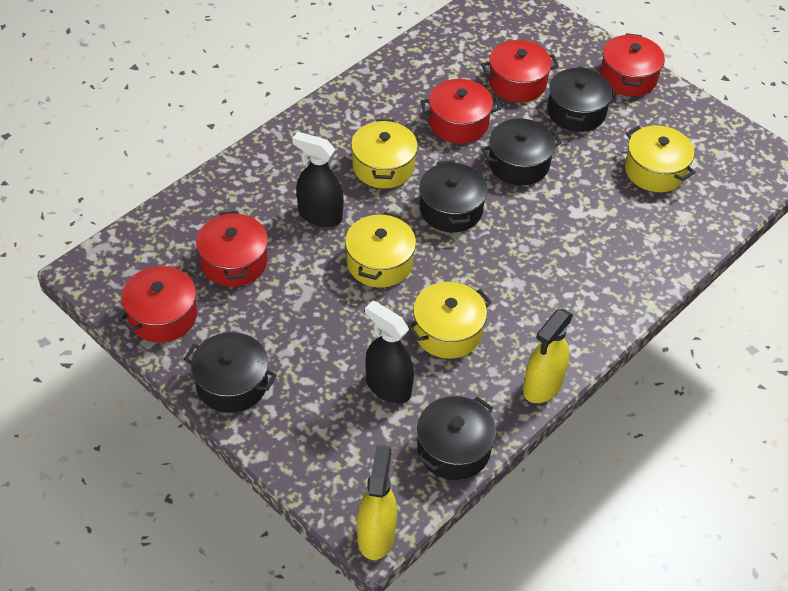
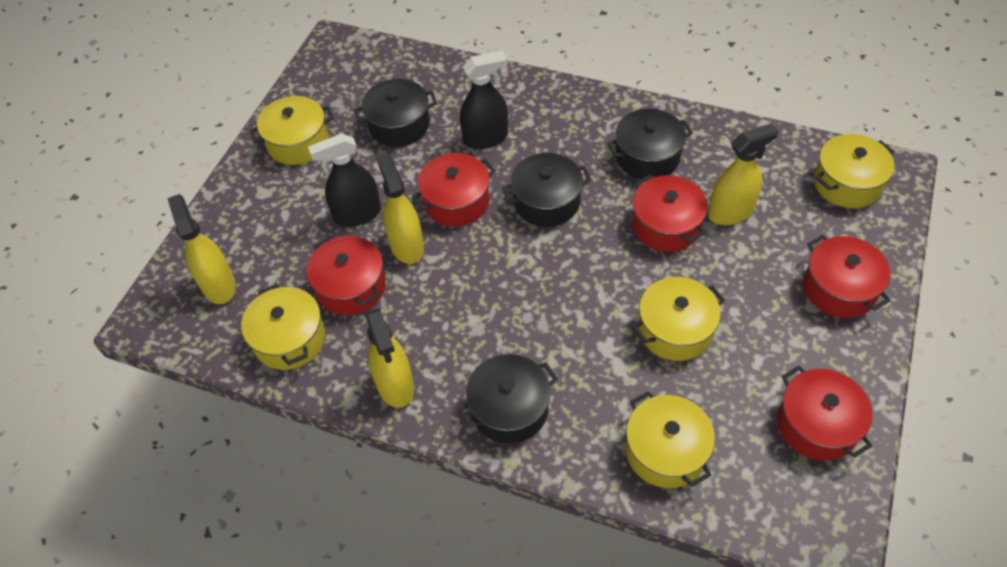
black pot: 5 -> 4
yellow pot: 4 -> 5
yellow spray bottle: 2 -> 4

